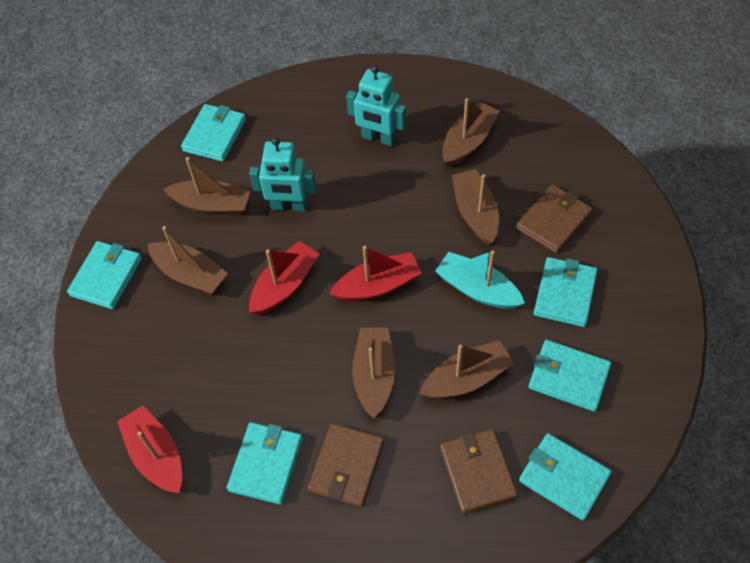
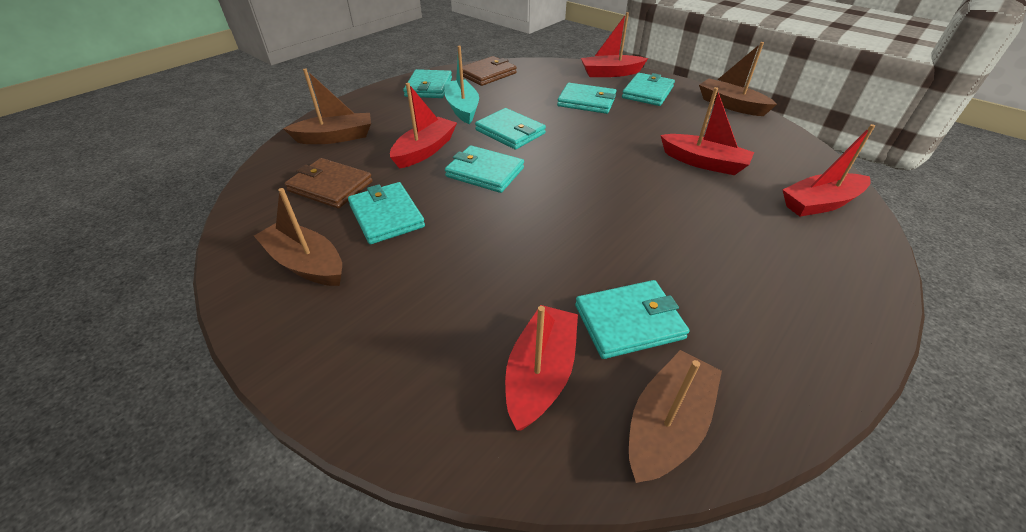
brown boat: 6 -> 4
brown wallet: 3 -> 2
red boat: 3 -> 5
turquoise robot: 2 -> 0
turquoise wallet: 6 -> 7

